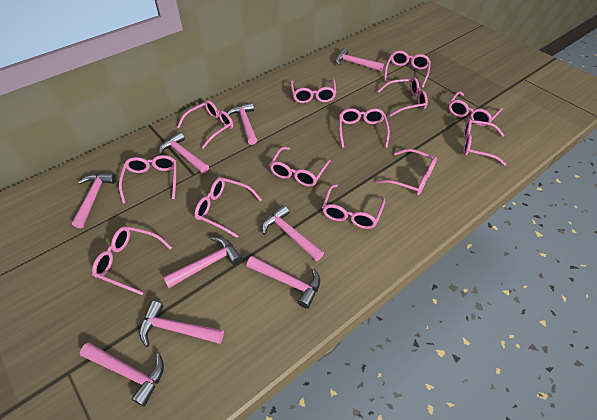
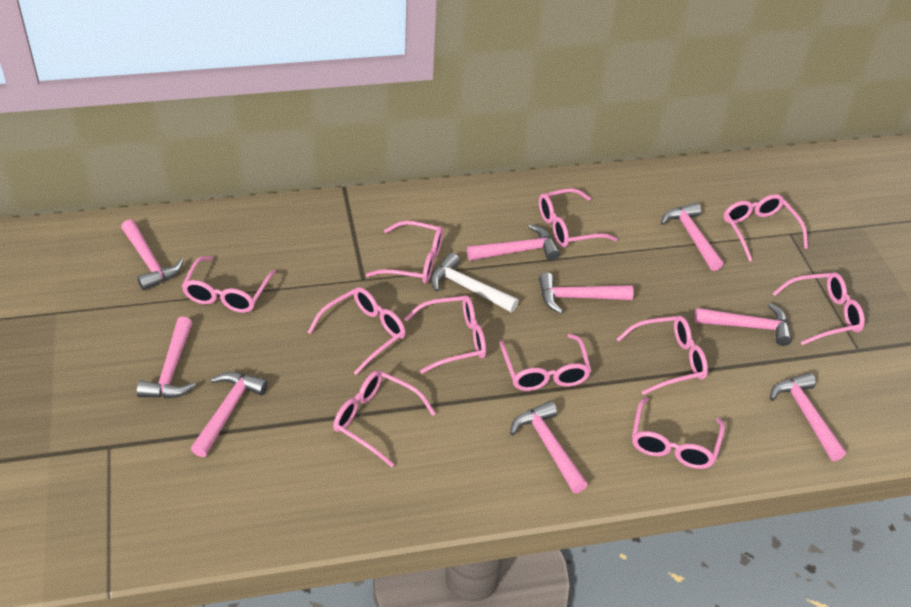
pink glasses: 13 -> 11
white hammer: 0 -> 1

